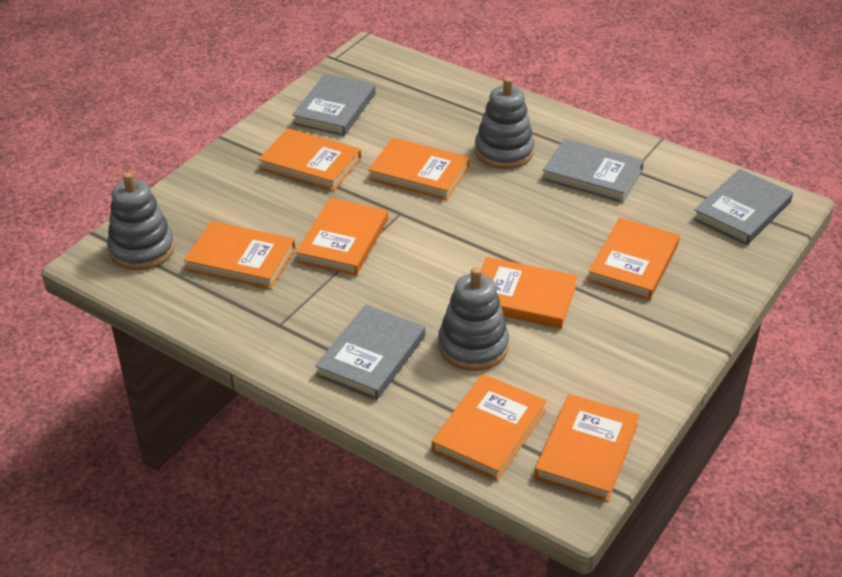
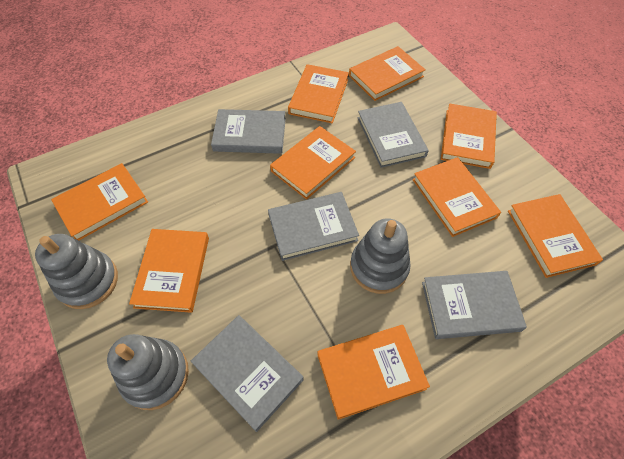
grey book: 4 -> 5
orange book: 8 -> 9

